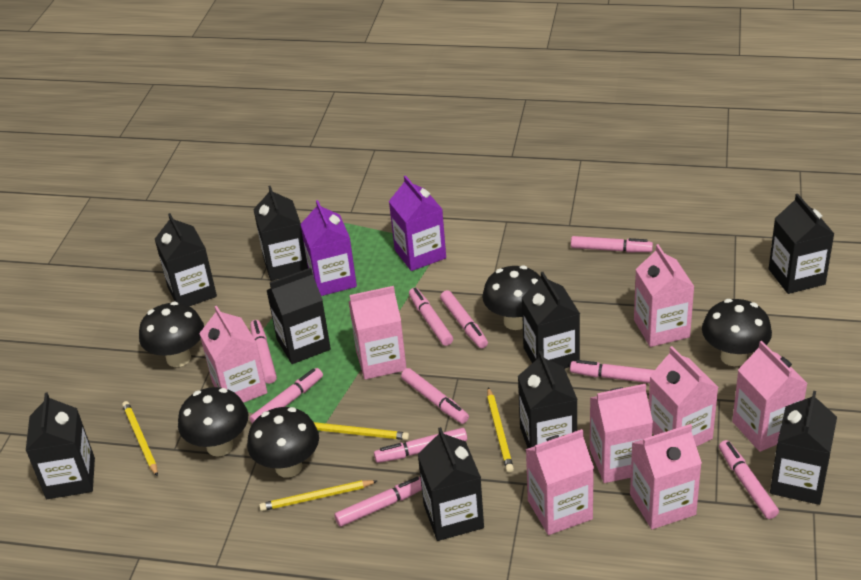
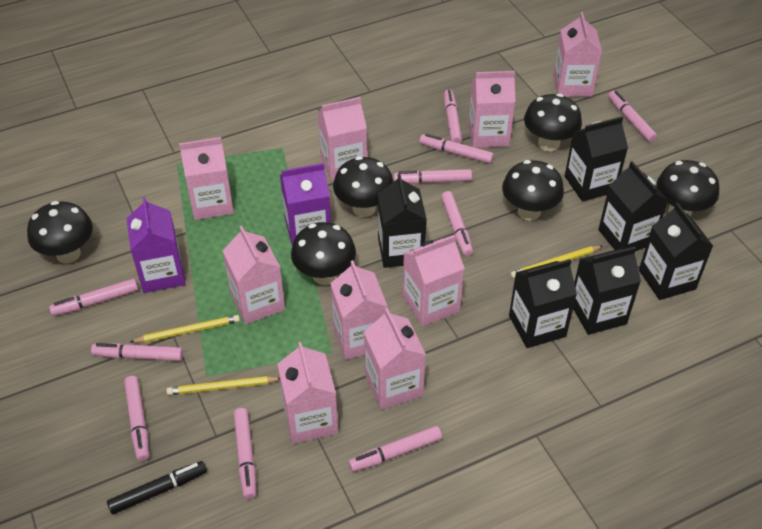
black carton: 9 -> 6
black marker: 0 -> 1
black mushroom: 5 -> 6
pink carton: 8 -> 9
yellow pencil: 4 -> 3

